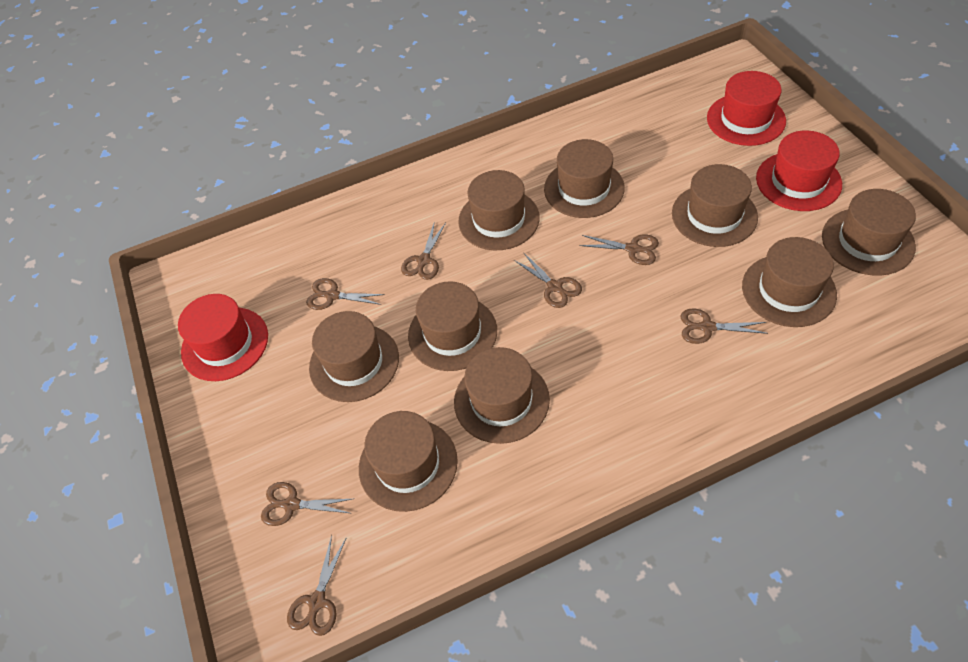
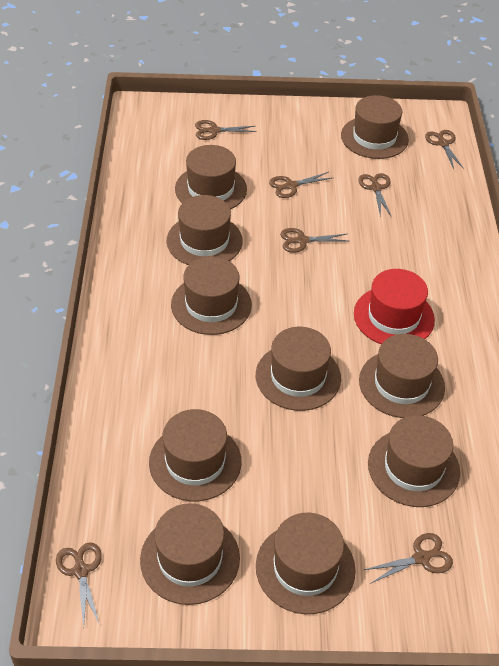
brown hat: 9 -> 10
red hat: 3 -> 1

